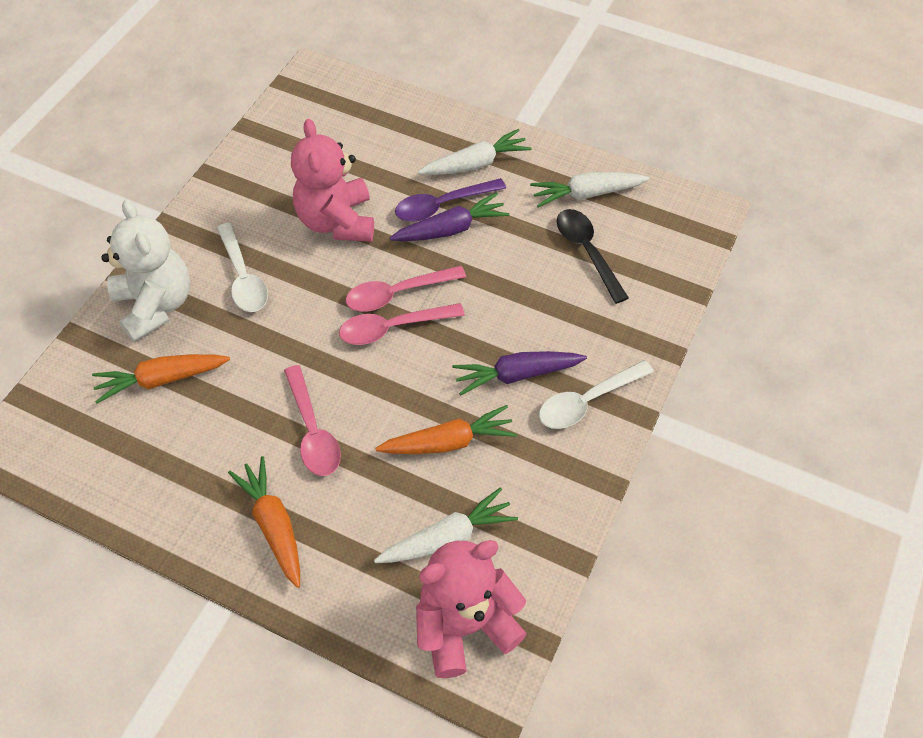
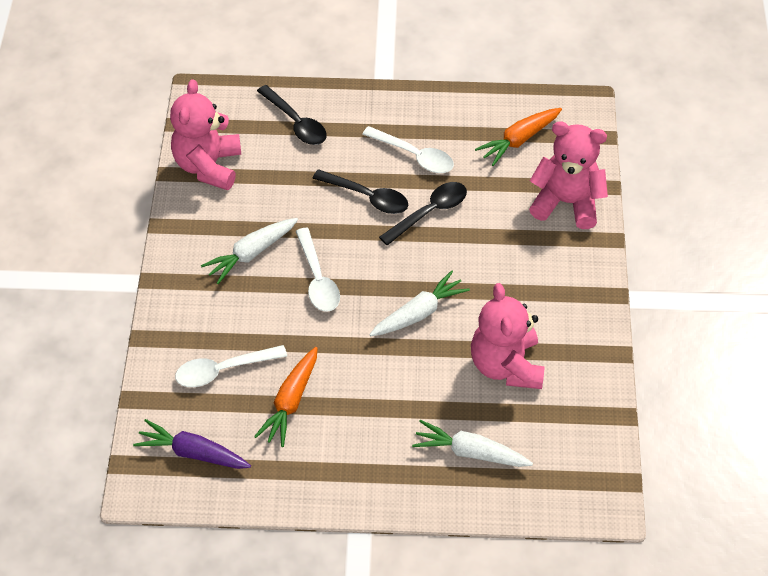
black spoon: 1 -> 3
orange carrot: 3 -> 2
pink spoon: 3 -> 0
pink teddy bear: 2 -> 3
purple carrot: 2 -> 1
purple spoon: 1 -> 0
white spoon: 2 -> 3
white teddy bear: 1 -> 0

